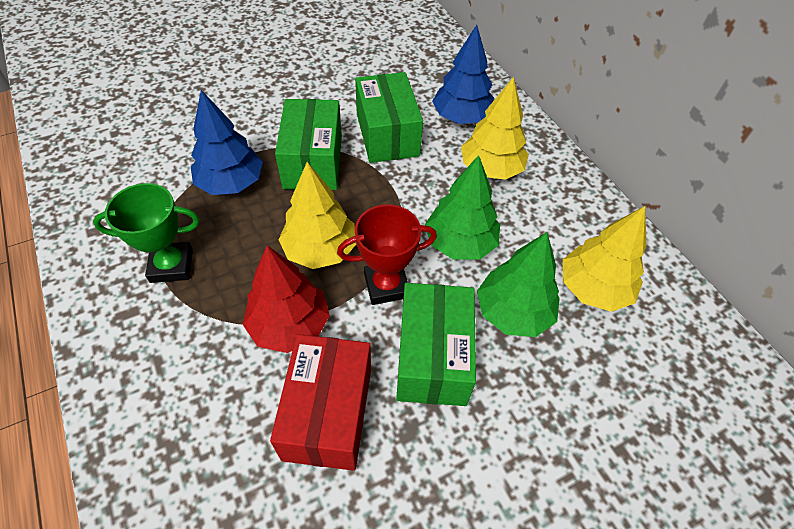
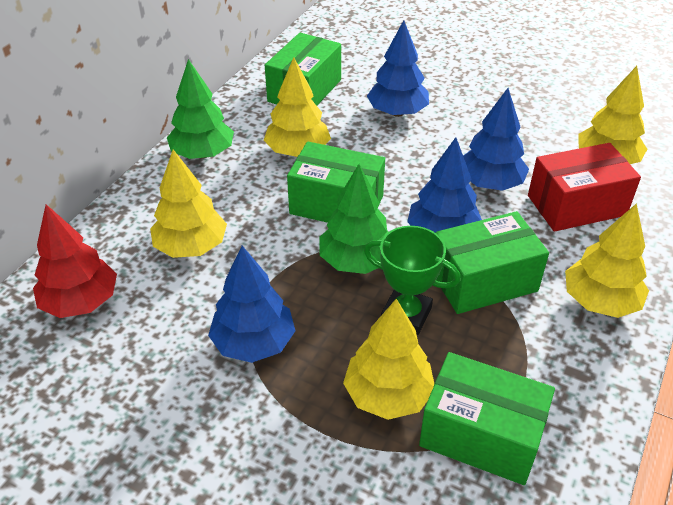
blue tree: 2 -> 4
green box: 3 -> 4
red trophy: 1 -> 0
yellow tree: 3 -> 5

